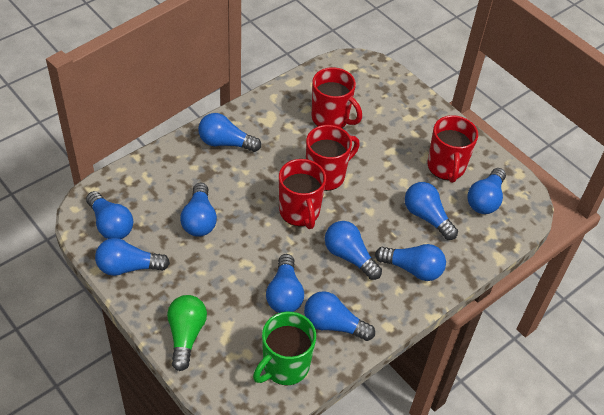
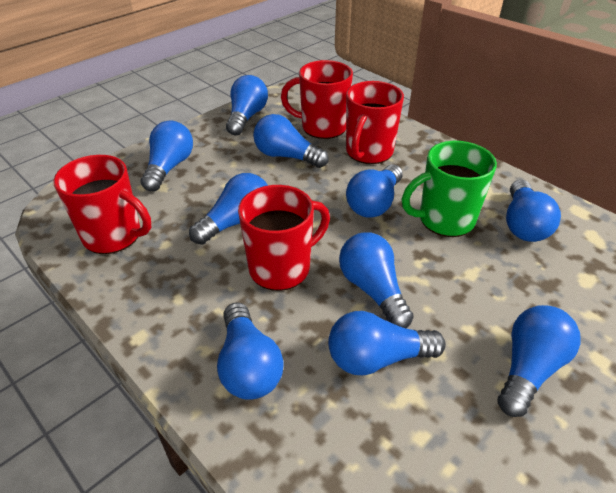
green light bulb: 1 -> 0

